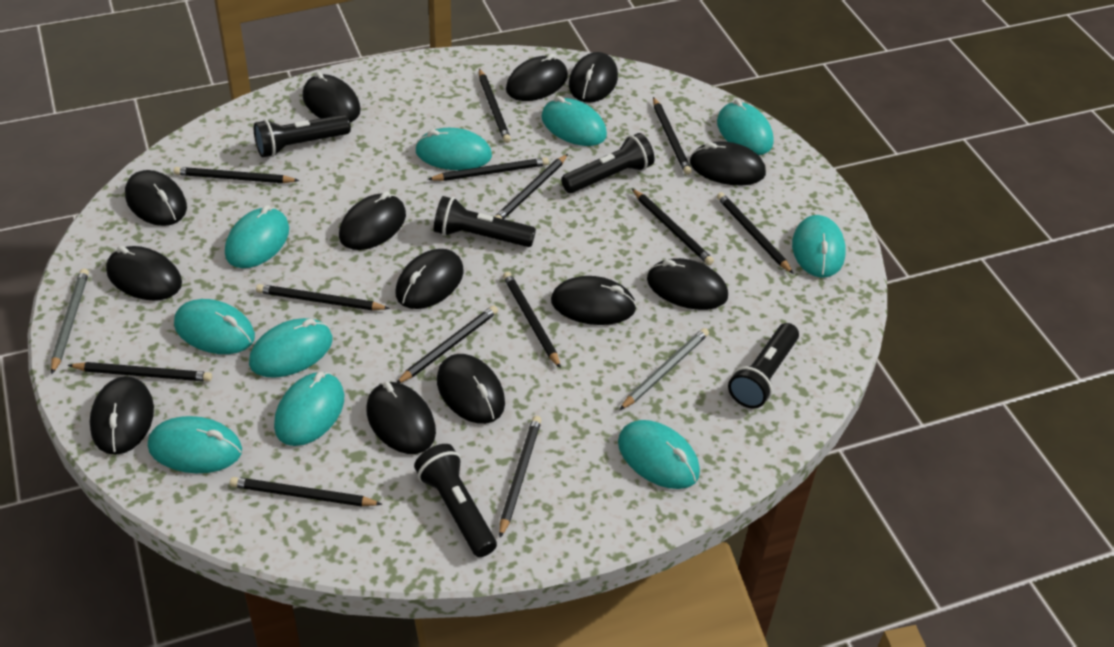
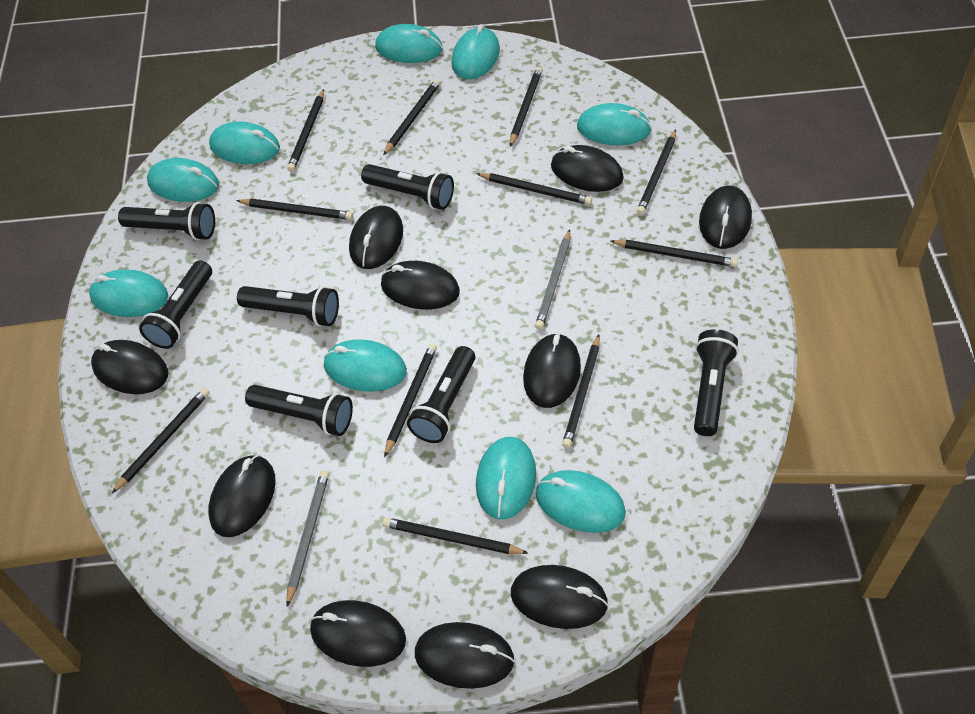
black flashlight: 5 -> 7
black mouse: 13 -> 10
black pencil: 13 -> 11
turquoise mouse: 10 -> 9

